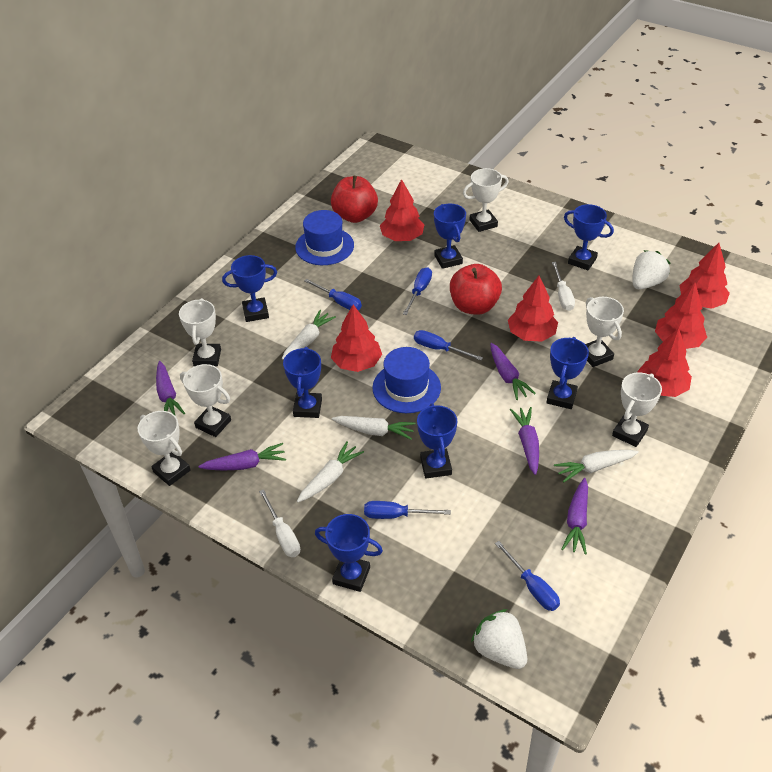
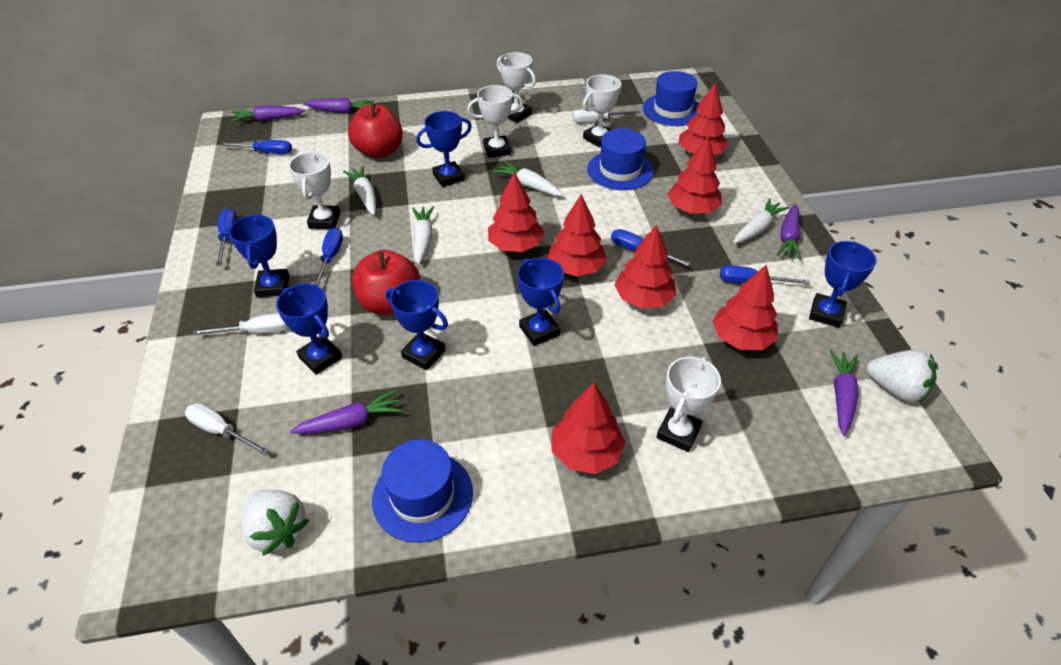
blue hat: 2 -> 3
blue trophy: 7 -> 6
red tree: 6 -> 7
white screwdriver: 2 -> 3
white trophy: 6 -> 5

